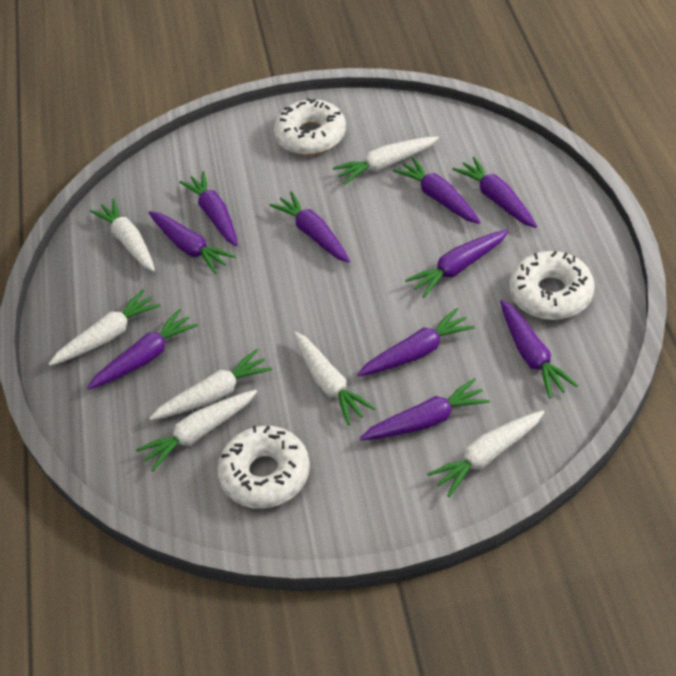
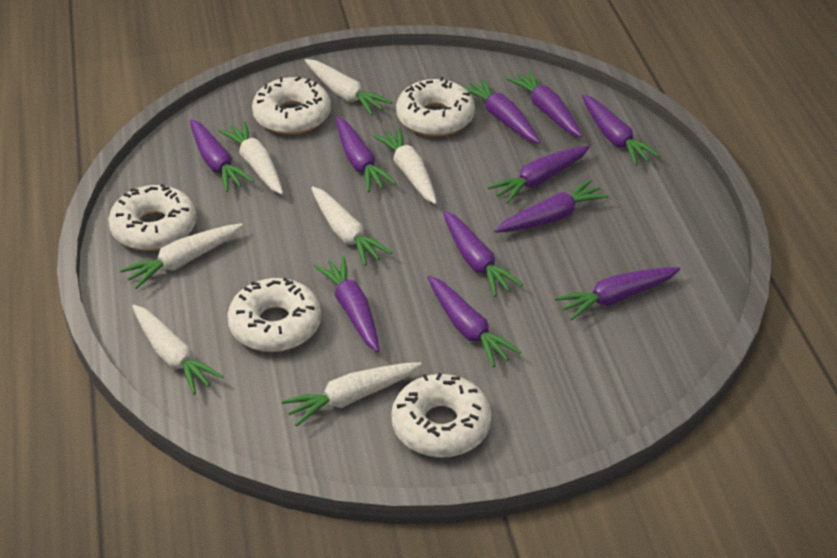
purple carrot: 10 -> 11
white donut: 3 -> 5

